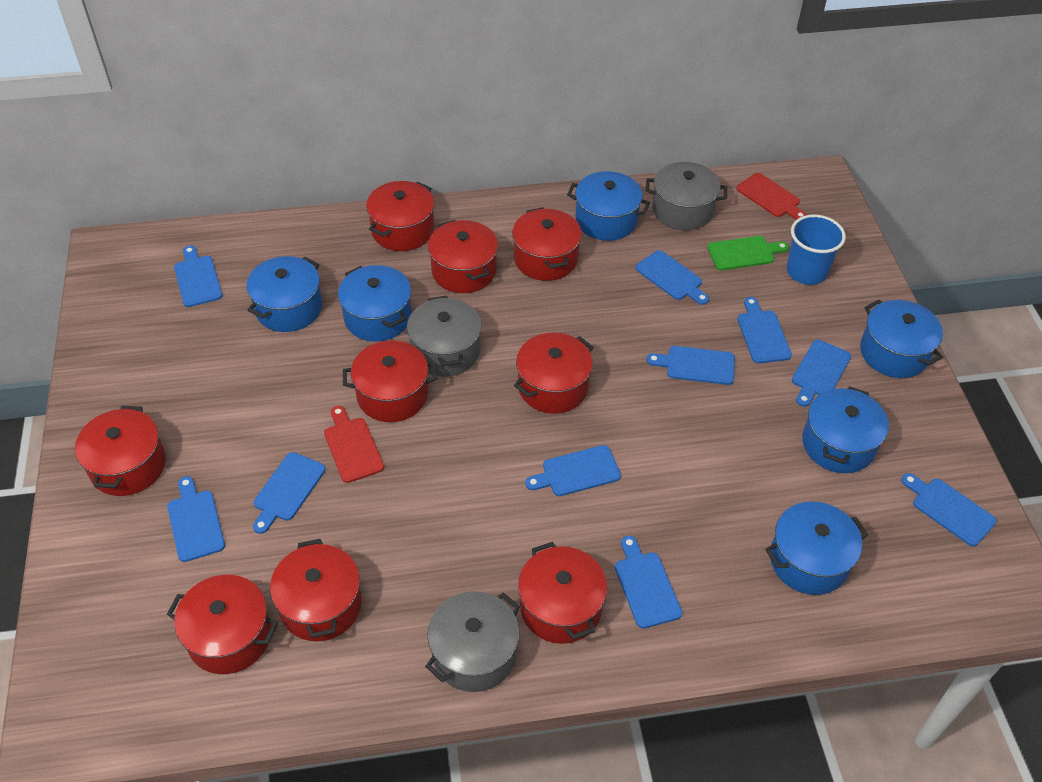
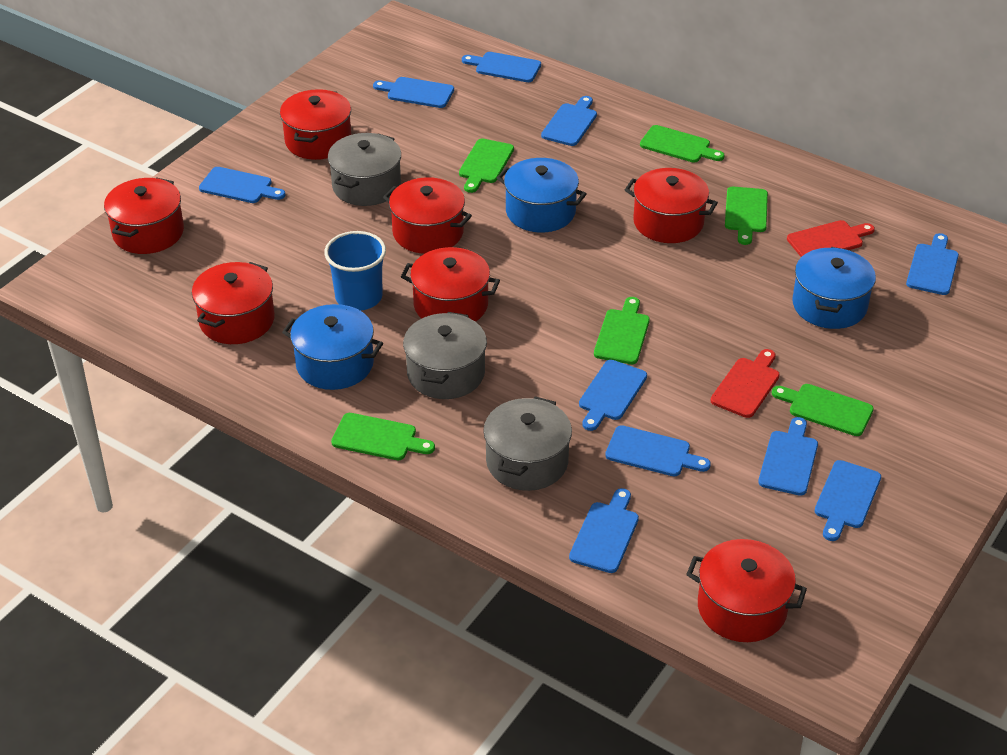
blue pot: 6 -> 3
green cutting board: 1 -> 6
red pot: 9 -> 7

